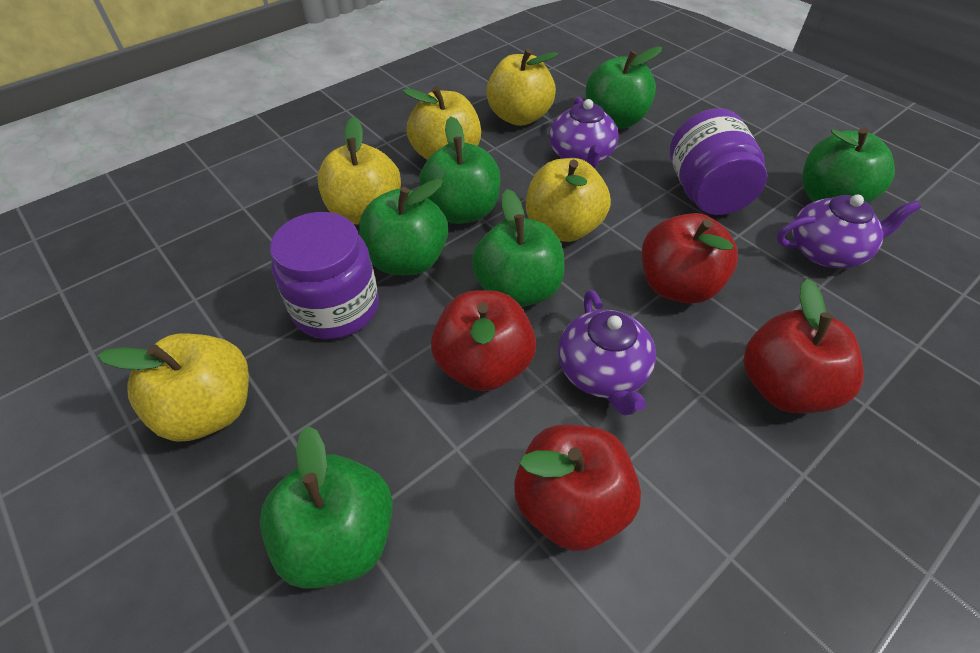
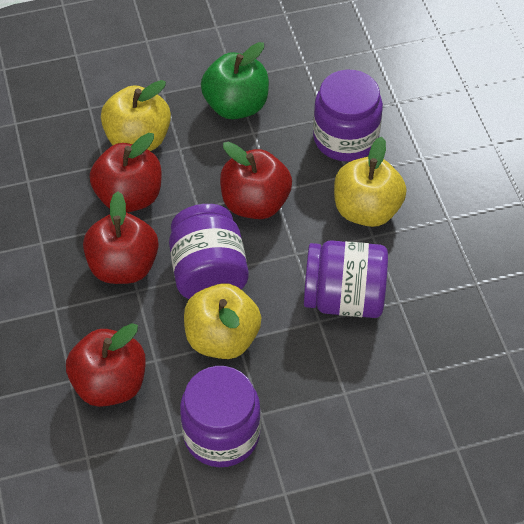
green apple: 6 -> 1
purple jar: 2 -> 4
purple teapot: 3 -> 0
yellow apple: 5 -> 3

